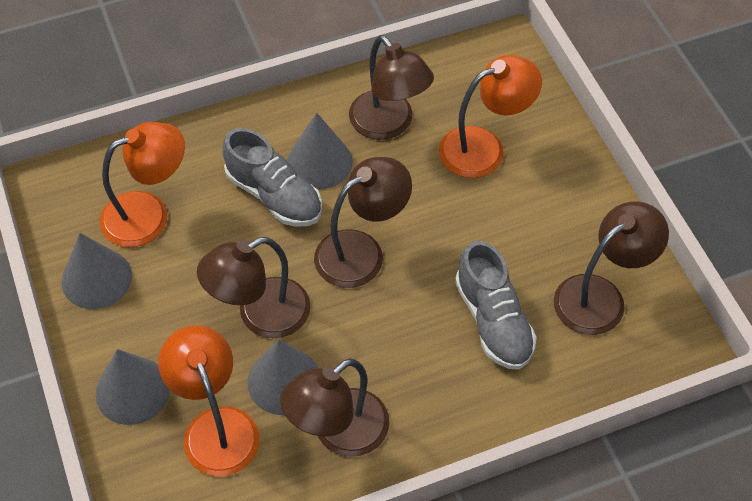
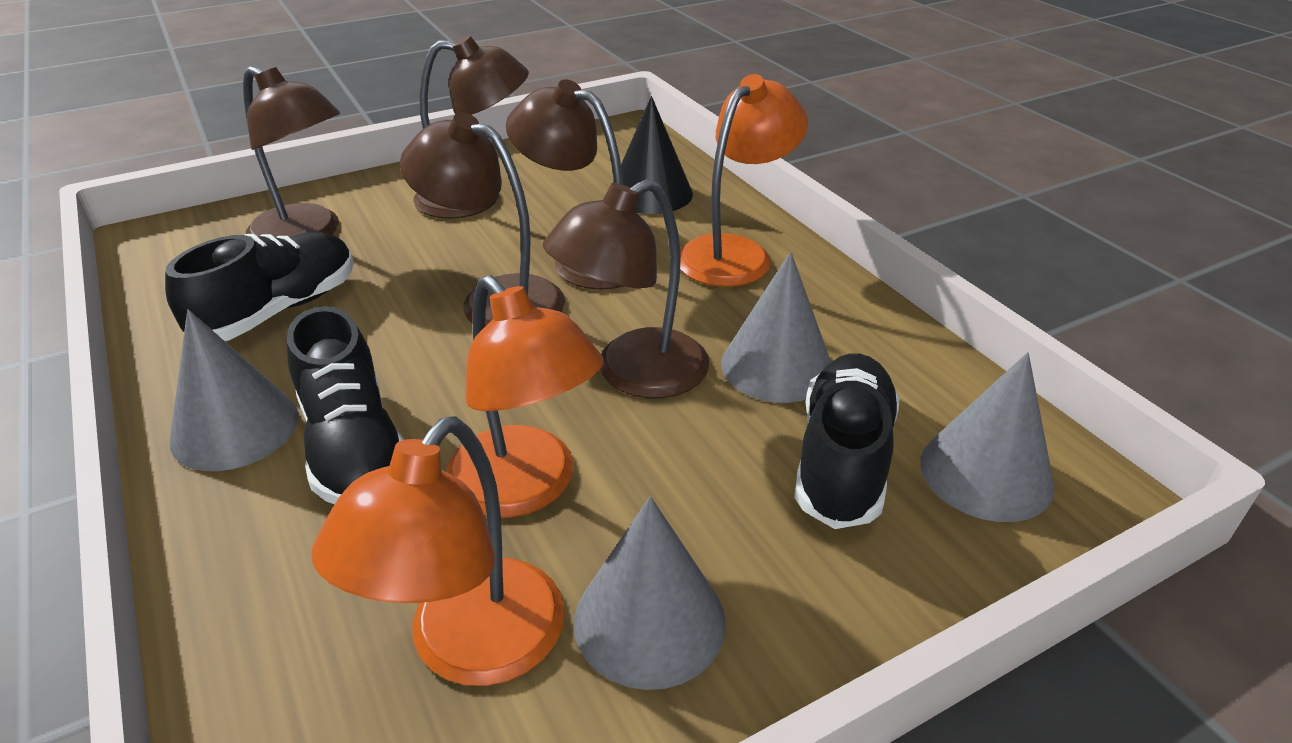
black cone: 0 -> 1
black shoe: 0 -> 3
grey shoe: 2 -> 0

